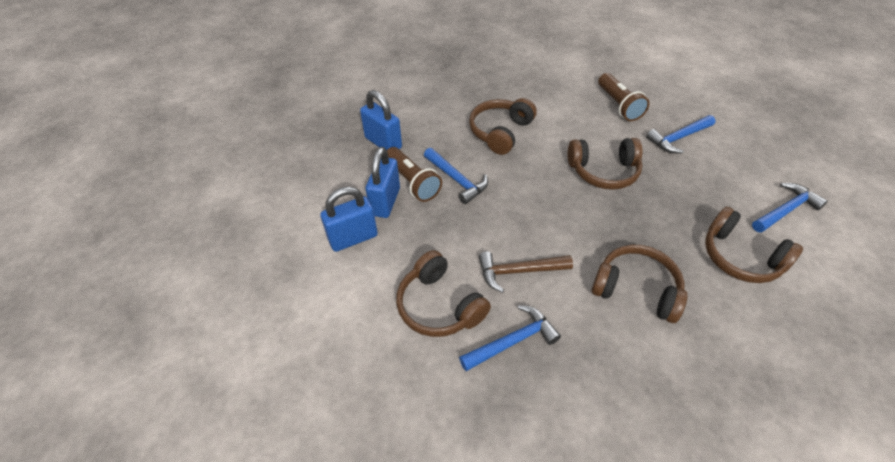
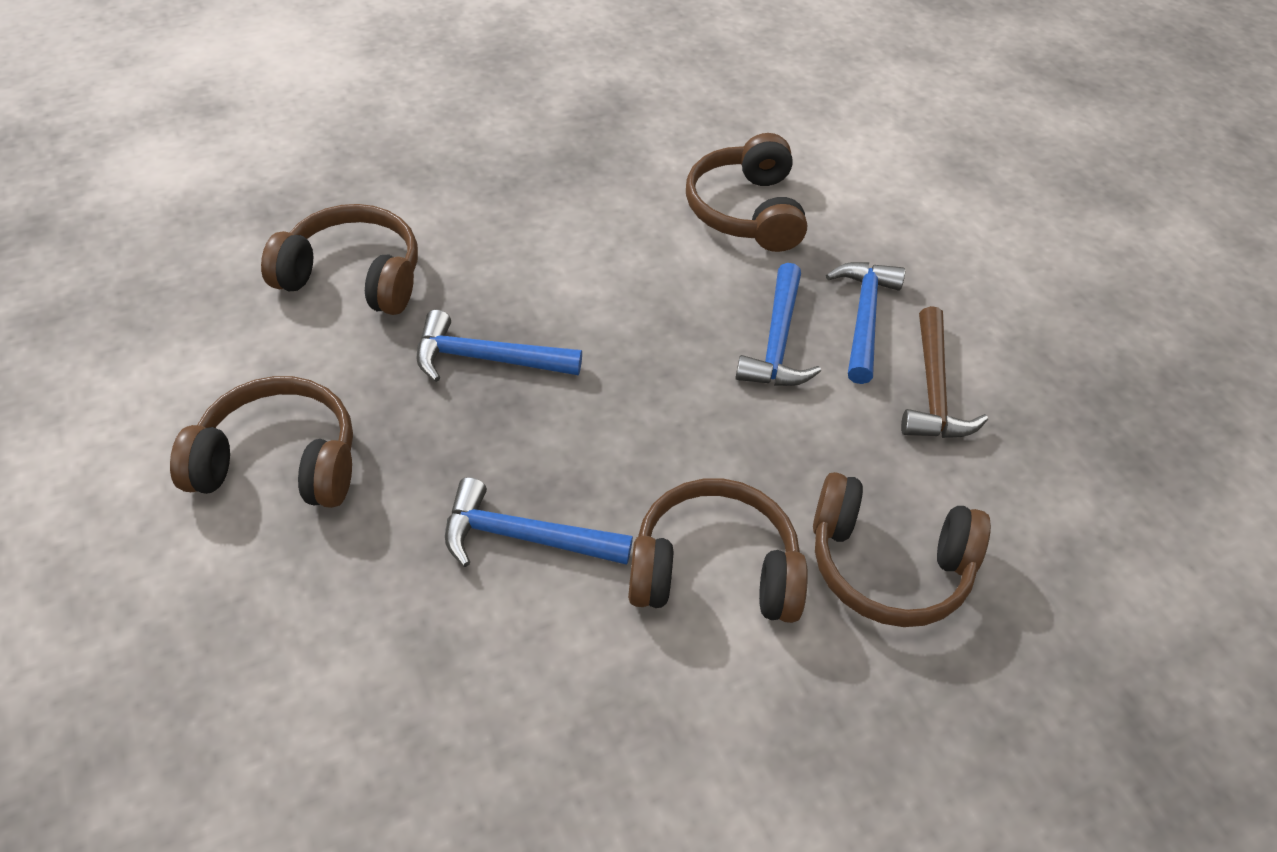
blue padlock: 3 -> 0
brown flashlight: 2 -> 0

